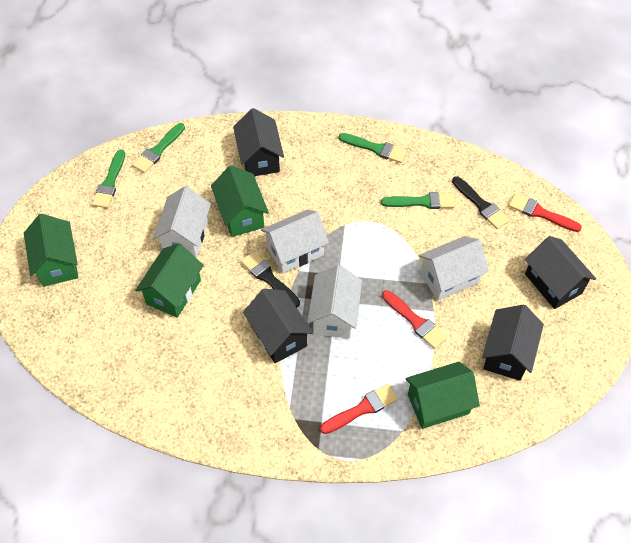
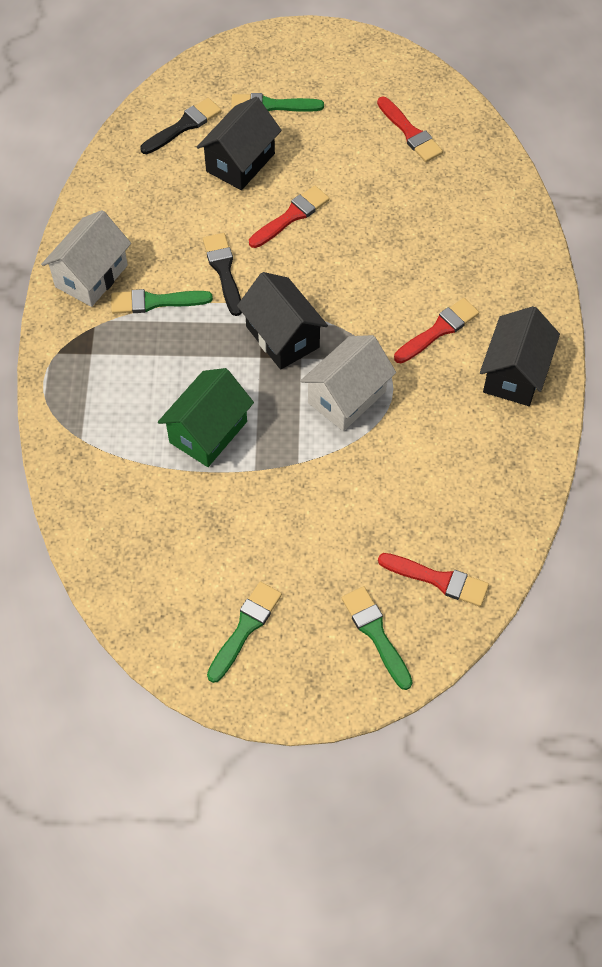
black house: 4 -> 3
green house: 4 -> 1
red brush: 3 -> 4
white house: 4 -> 2

